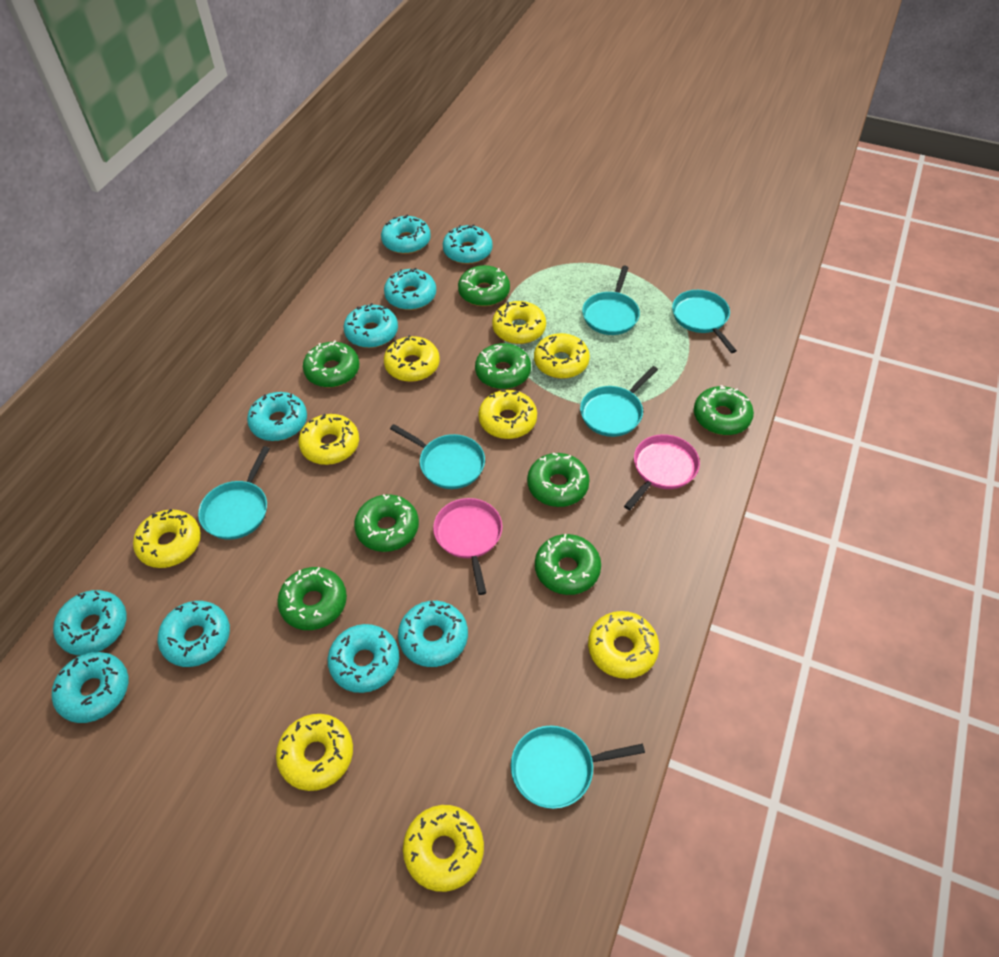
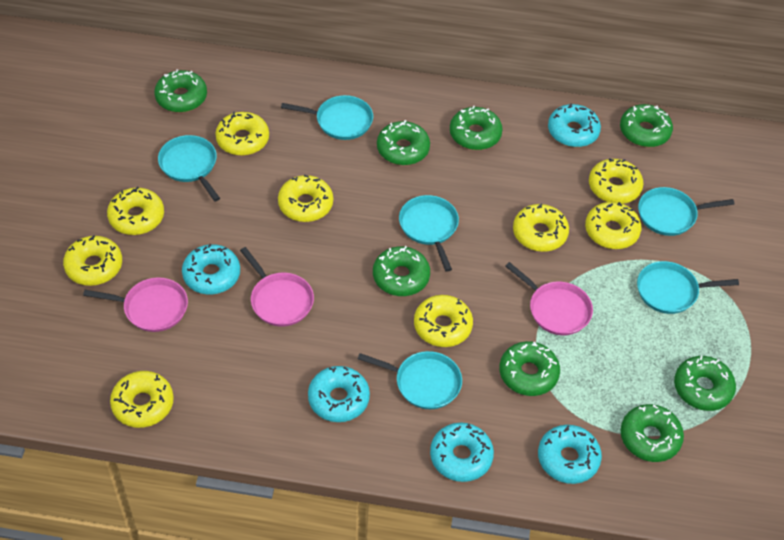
pink pan: 2 -> 3
turquoise donut: 10 -> 5

